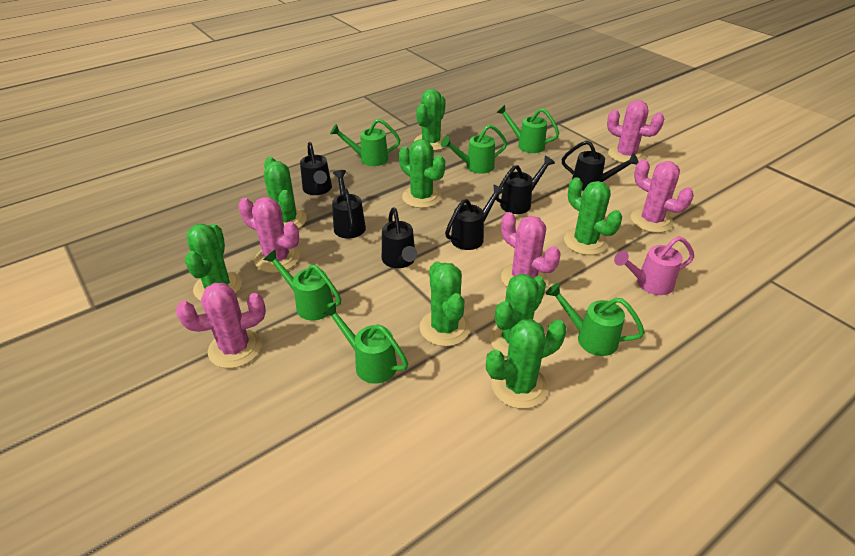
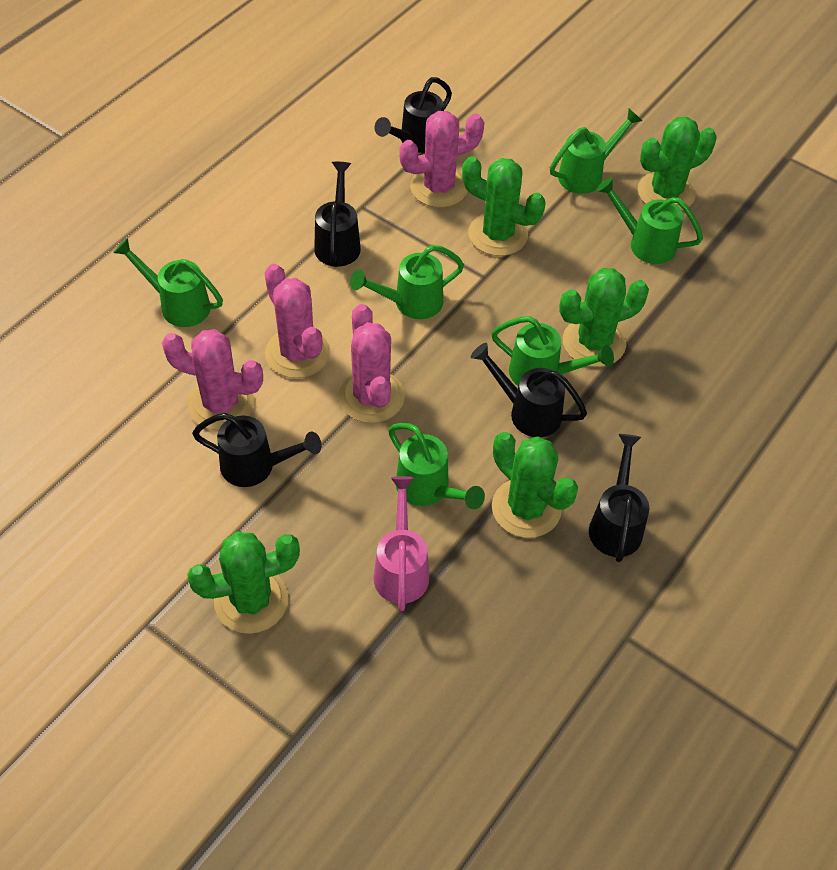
black watering can: 6 -> 5
green cactus: 8 -> 5
pink cactus: 5 -> 4

